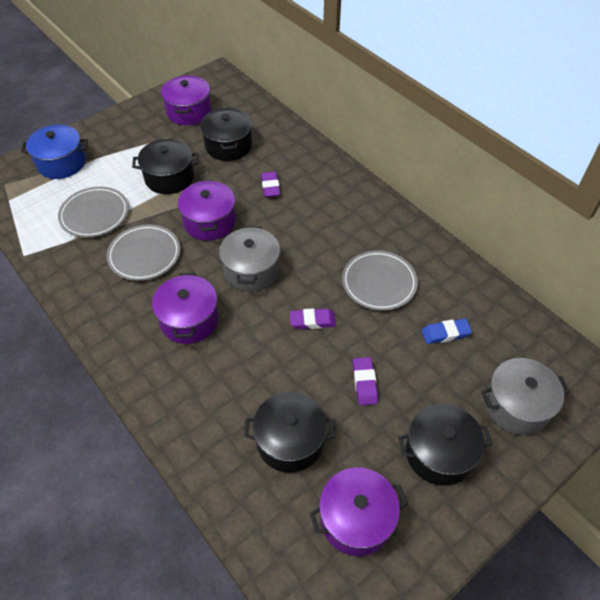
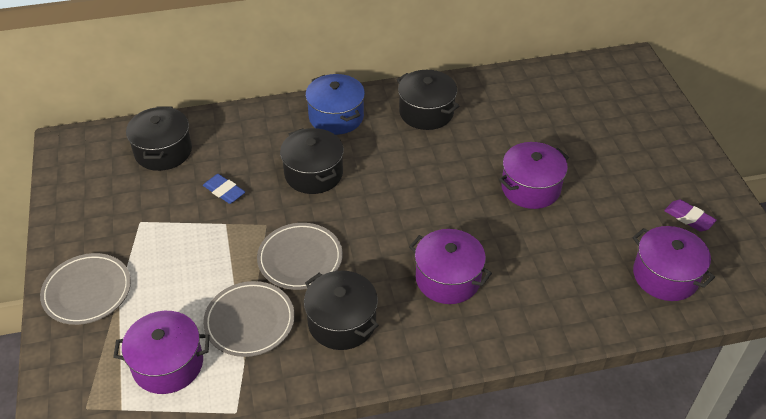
grey pot: 2 -> 0
purple eraser: 3 -> 1

